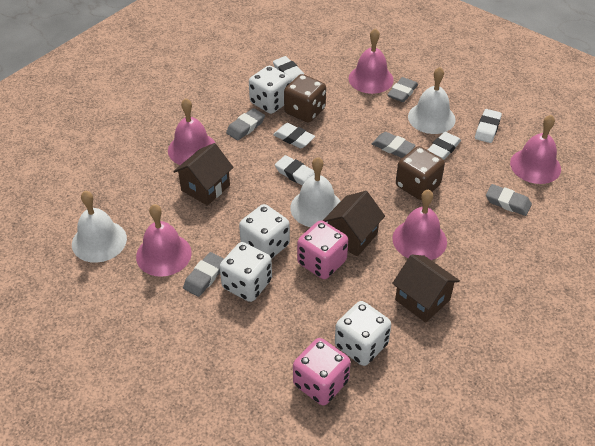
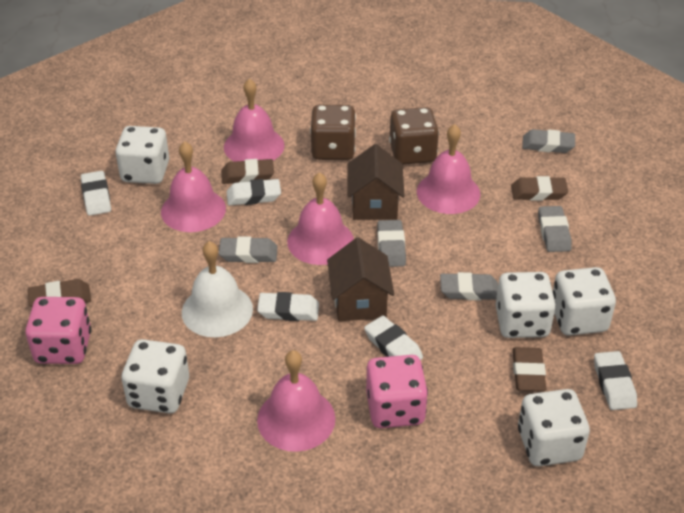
brown eraser: 0 -> 4
brown house: 3 -> 2
white bell: 3 -> 1
white dice: 4 -> 5

